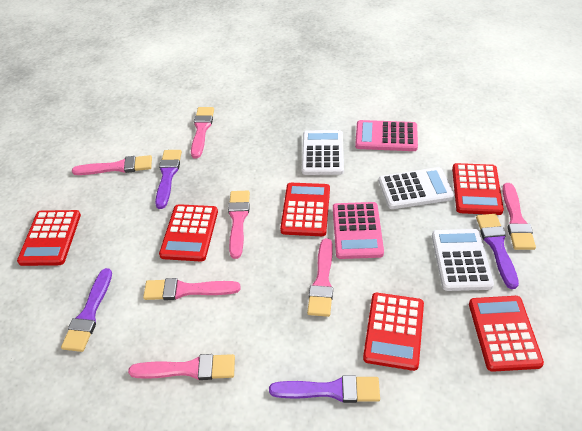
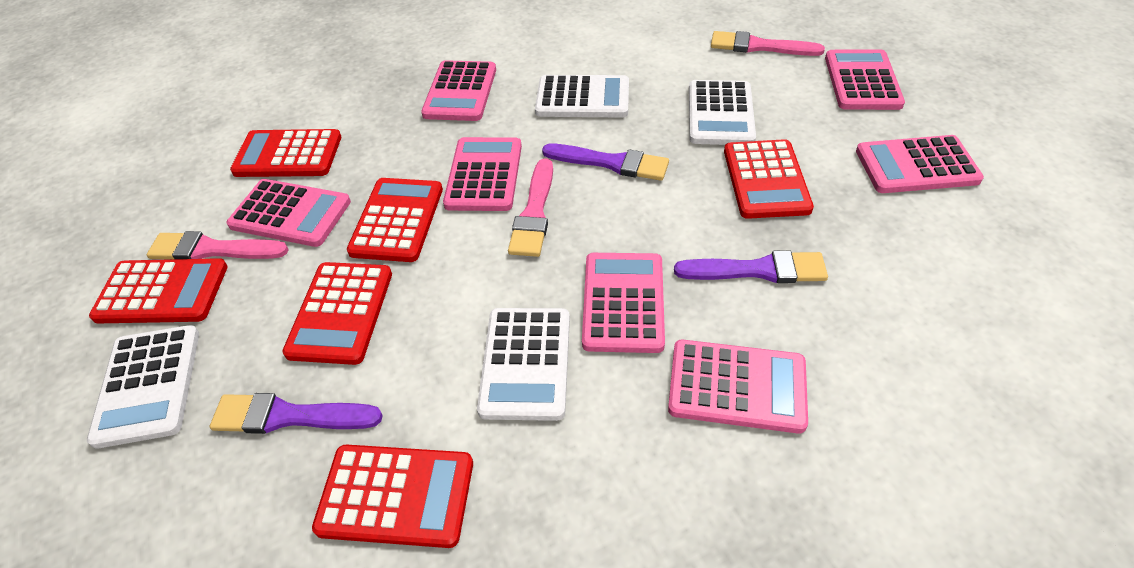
pink brush: 7 -> 3
pink calculator: 2 -> 7
purple brush: 4 -> 3
white calculator: 3 -> 4

